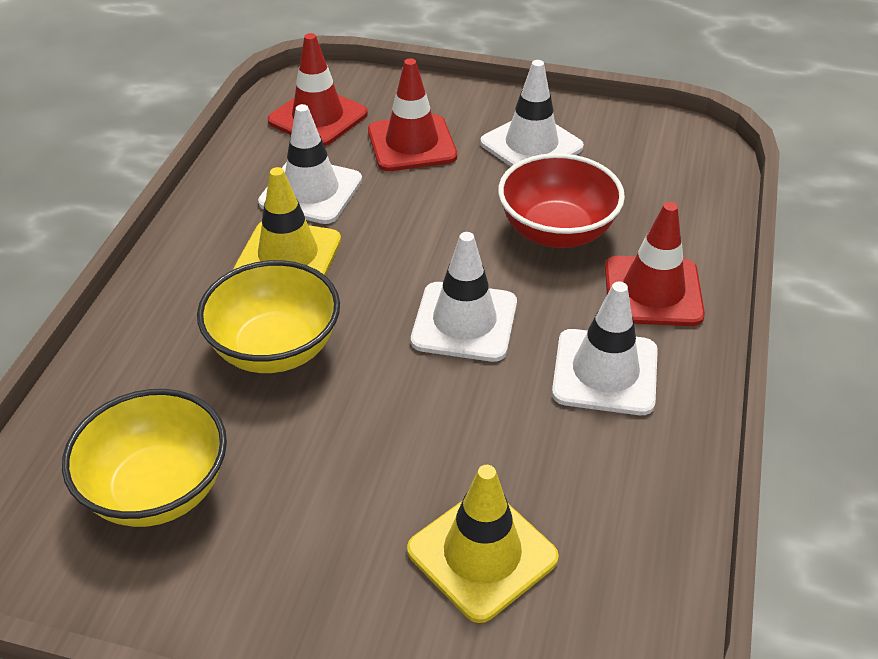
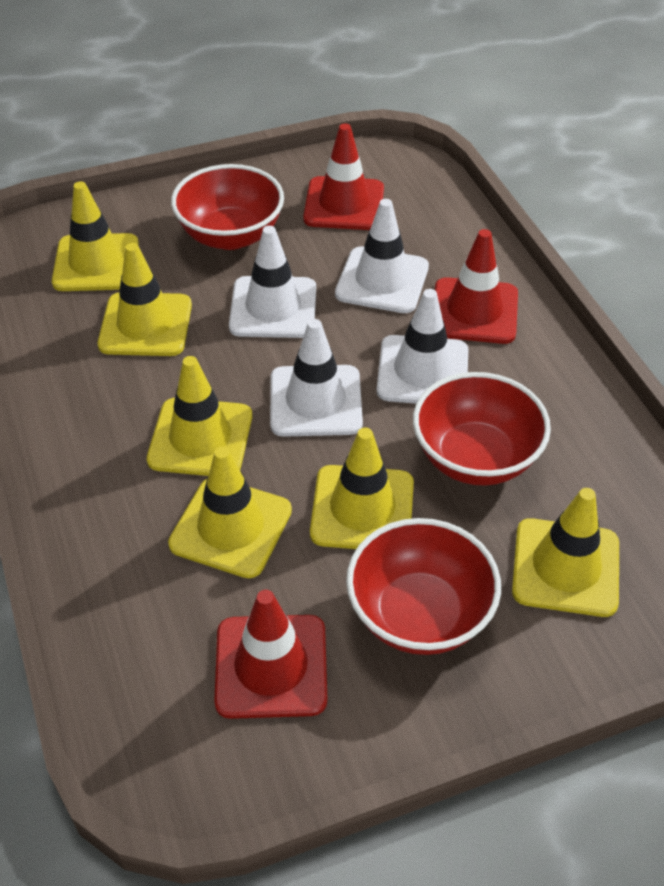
red bowl: 1 -> 3
yellow bowl: 2 -> 0
yellow traffic cone: 2 -> 6

